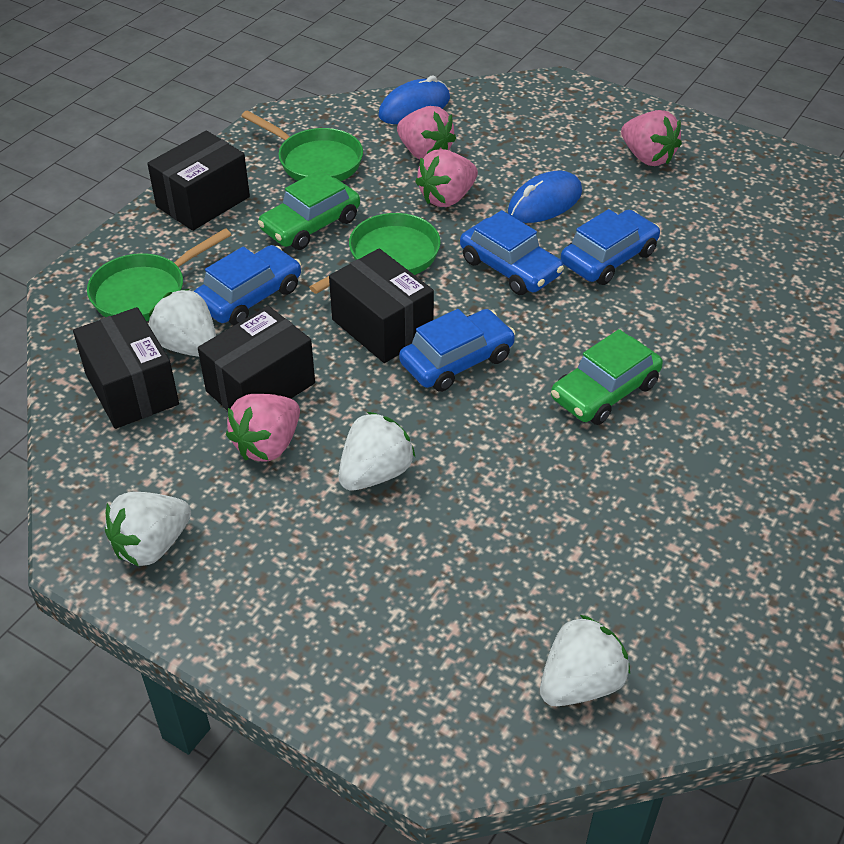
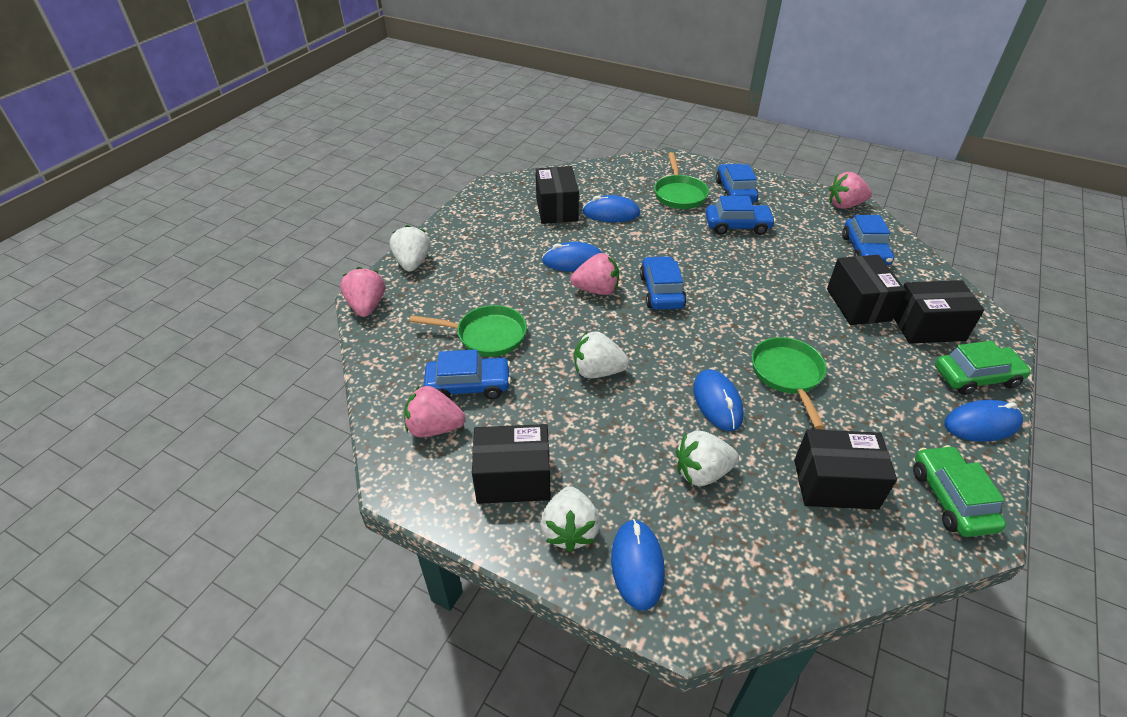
black box: 4 -> 5
blue car: 4 -> 5
blue mouse: 2 -> 5

